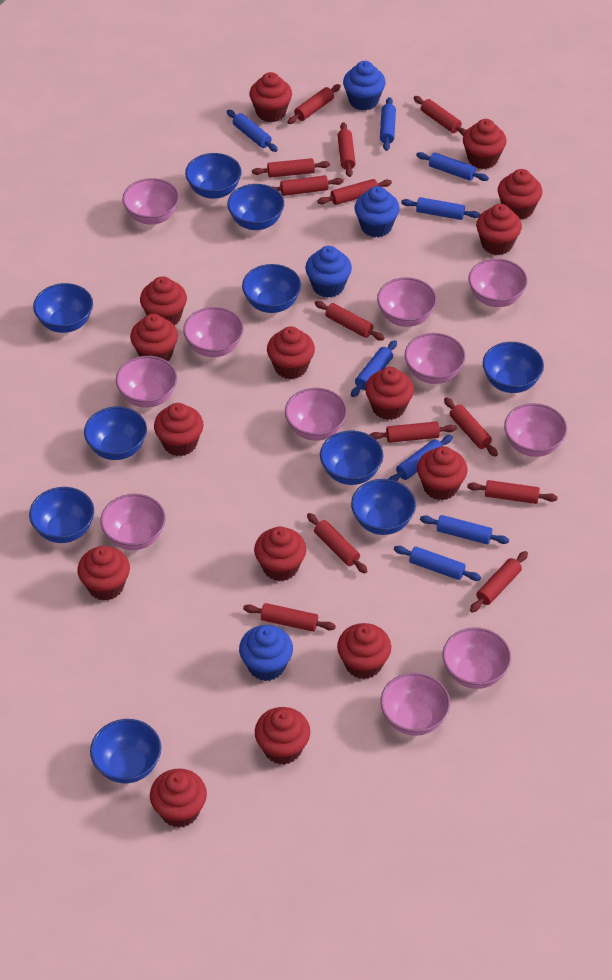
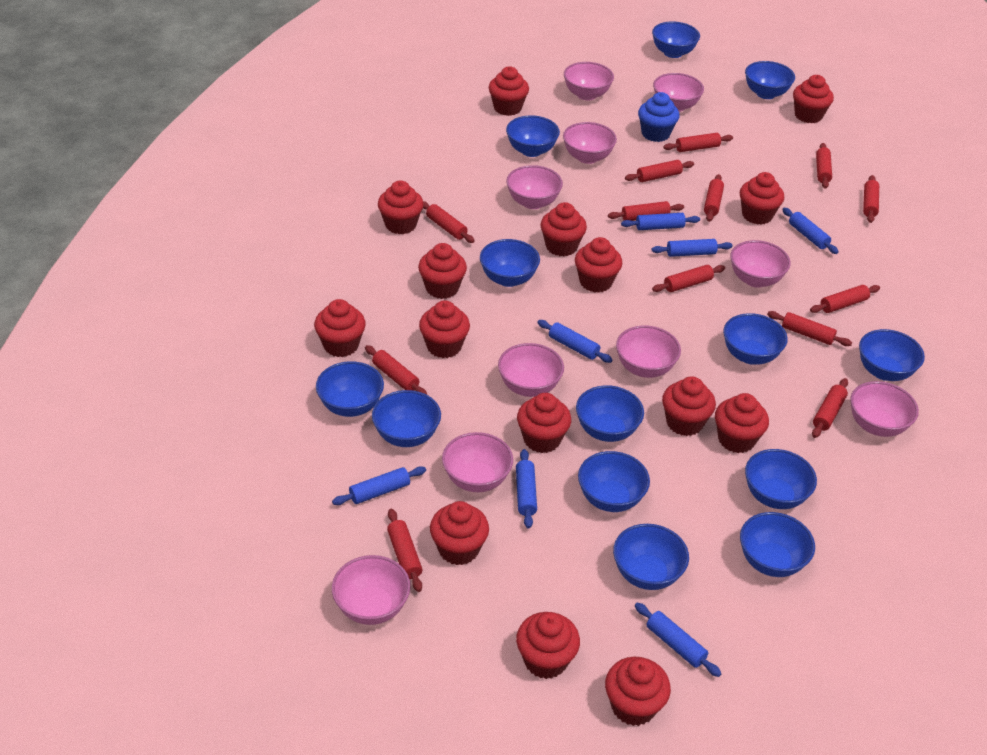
blue bowl: 10 -> 13
blue cupcake: 4 -> 1
blue rolling pin: 8 -> 7
pink bowl: 11 -> 10

